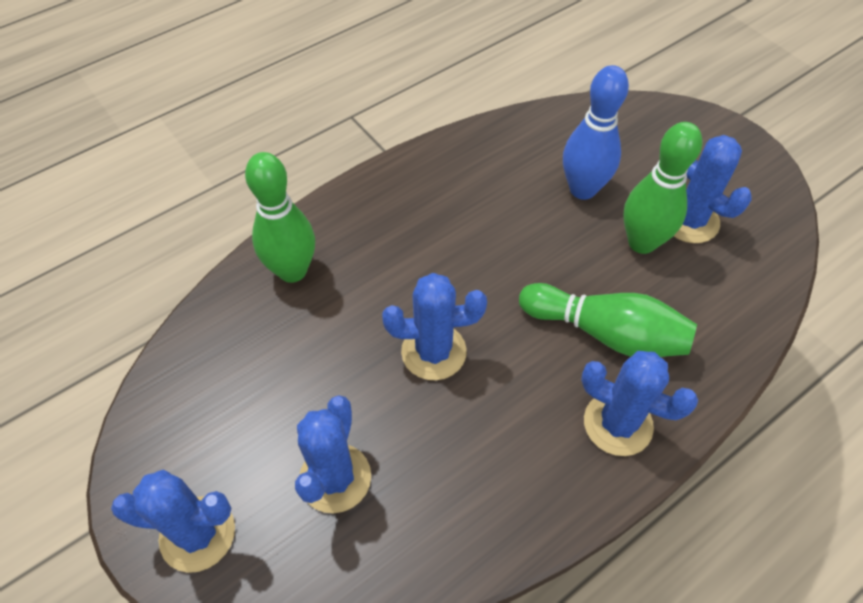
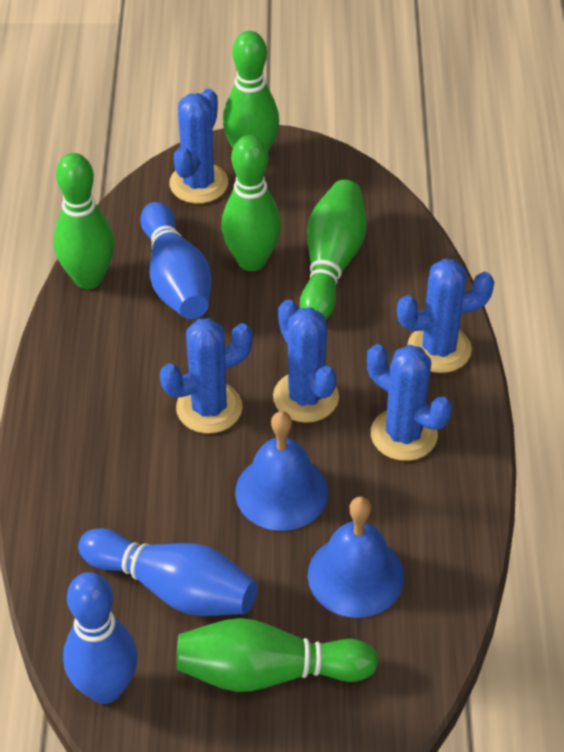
blue bell: 0 -> 2
blue bowling pin: 1 -> 3
green bowling pin: 3 -> 5

